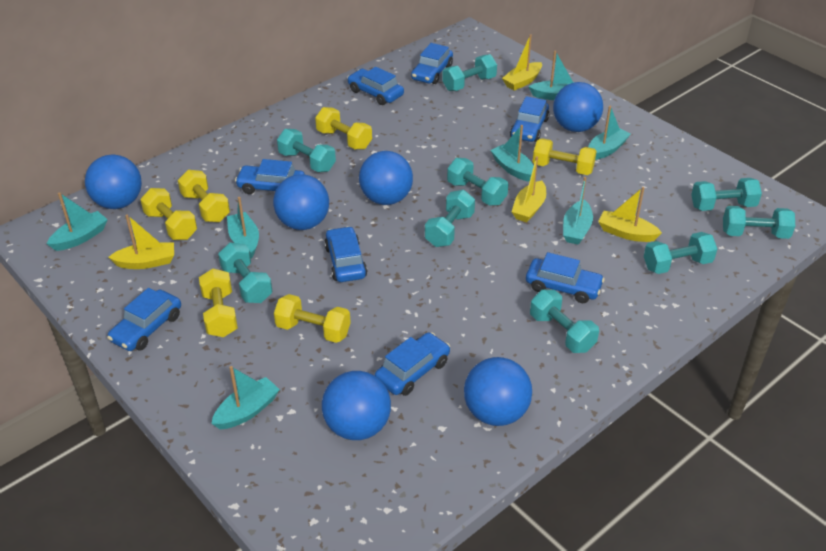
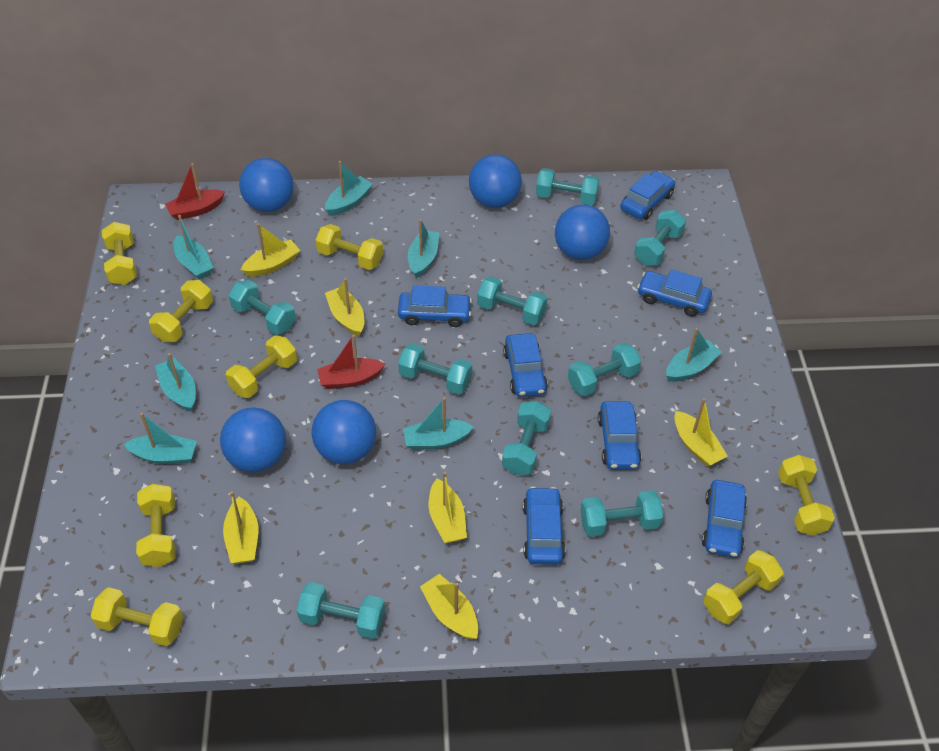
blue ball: 6 -> 5
blue car: 8 -> 7
red boat: 0 -> 2
yellow boat: 4 -> 6
yellow dumbbell: 6 -> 8

